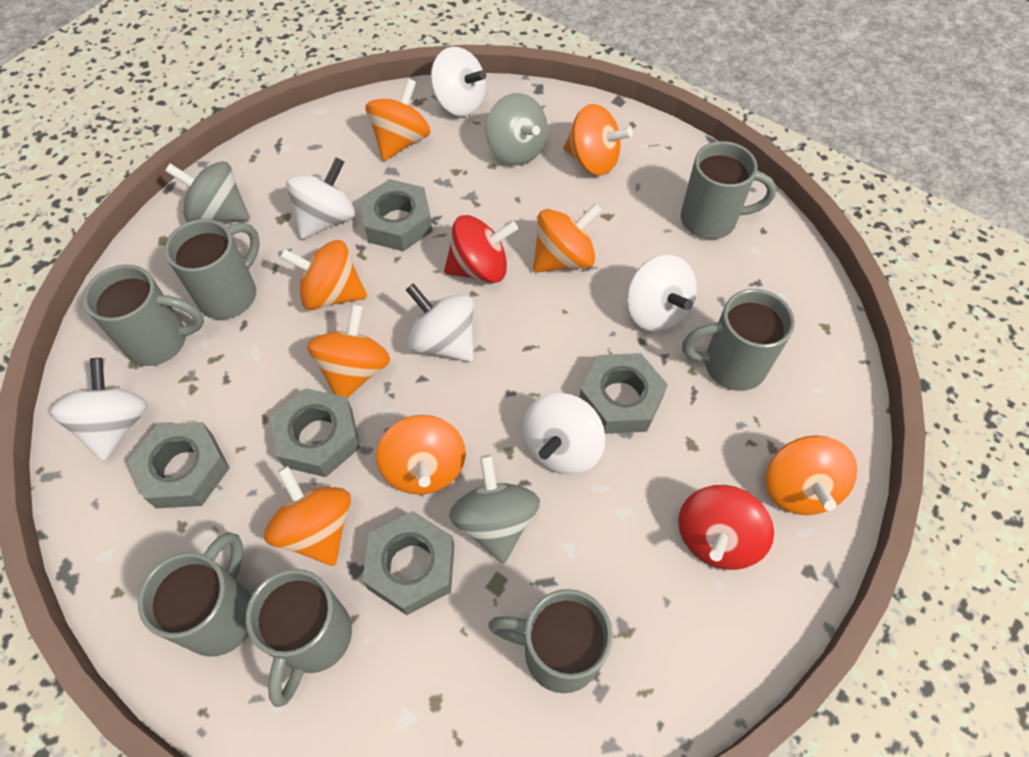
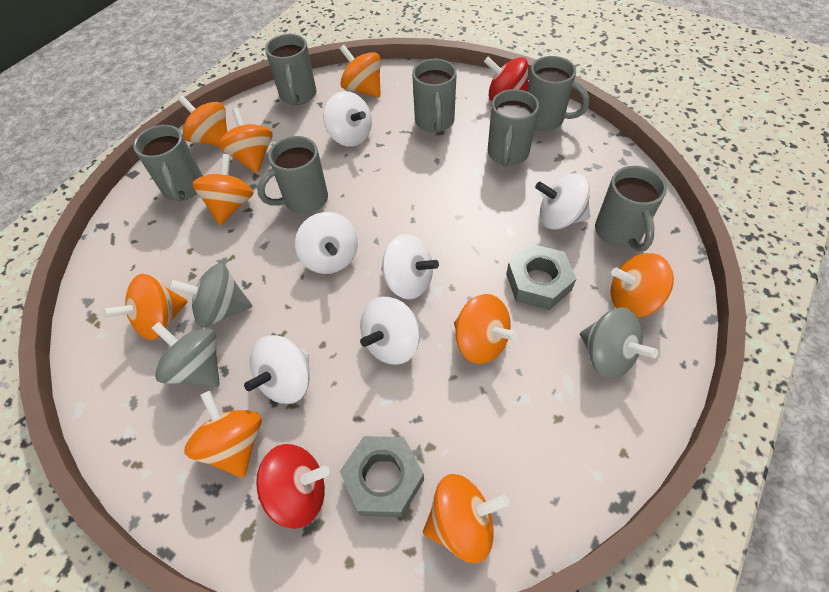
grey nut: 5 -> 2
orange spinning top: 8 -> 9

